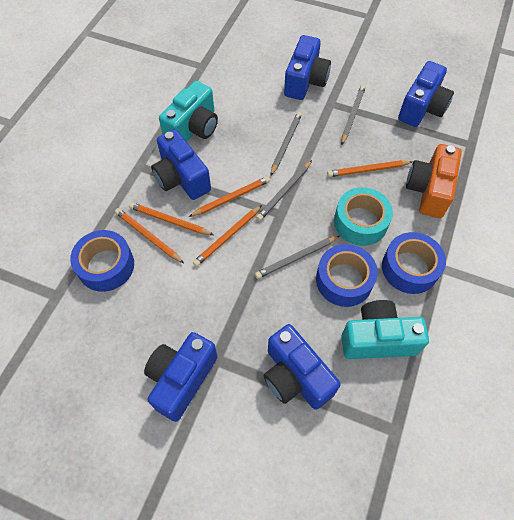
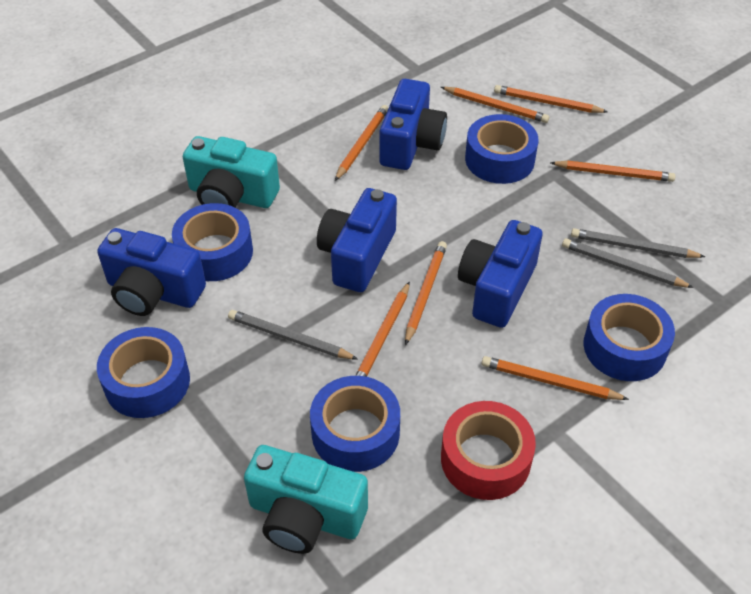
blue camera: 5 -> 4
blue tape: 3 -> 5
grey pencil: 4 -> 3
orange camera: 1 -> 0
orange pencil: 5 -> 7
red tape: 0 -> 1
turquoise tape: 1 -> 0

